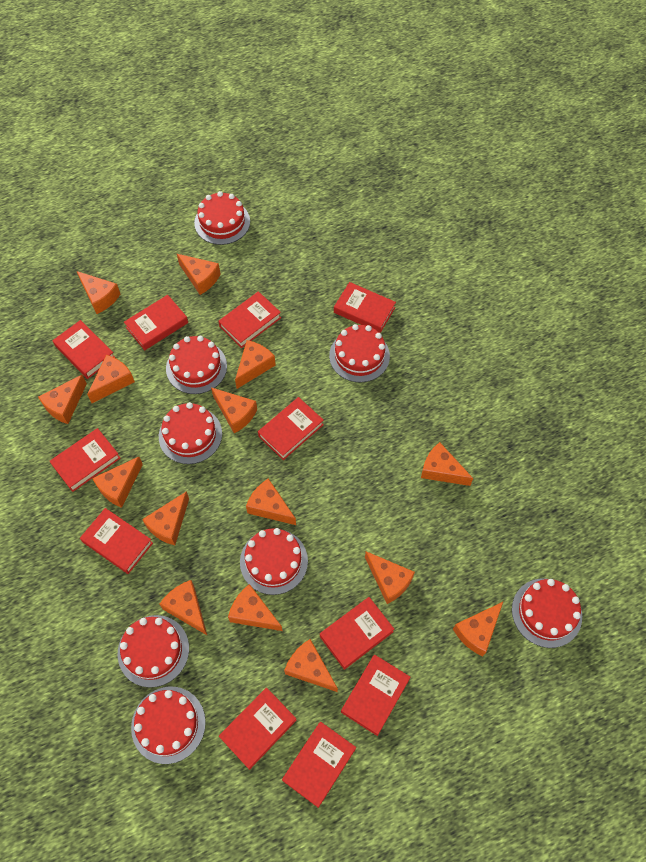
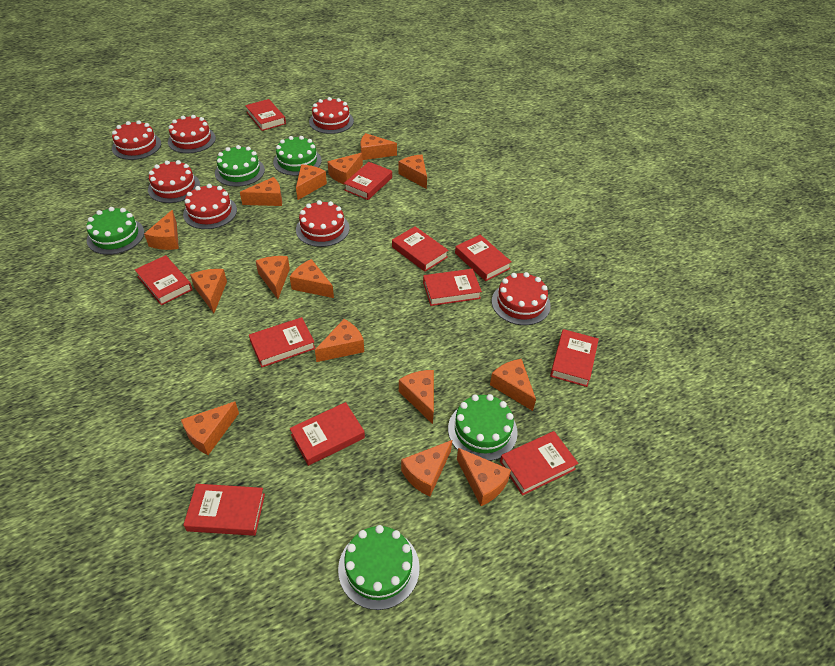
green cake: 0 -> 5
red cake: 8 -> 7

